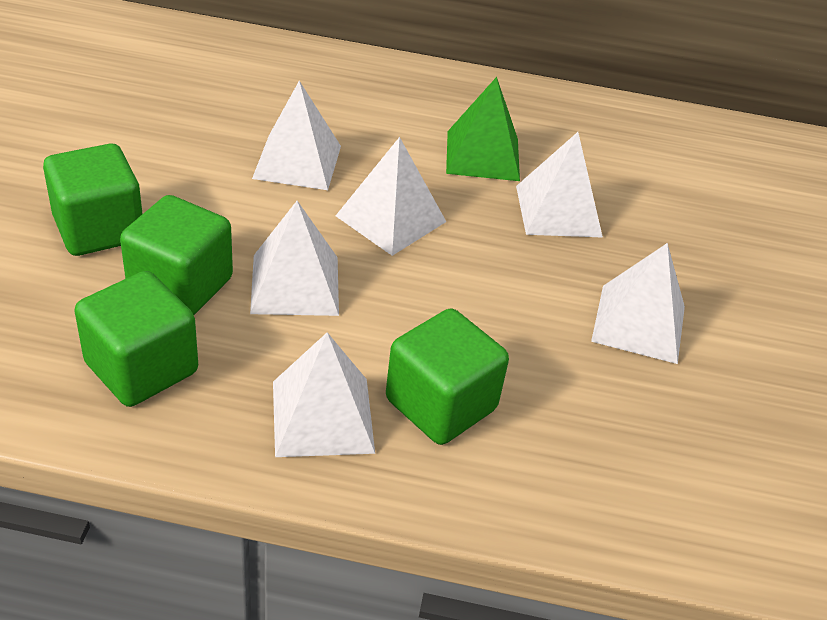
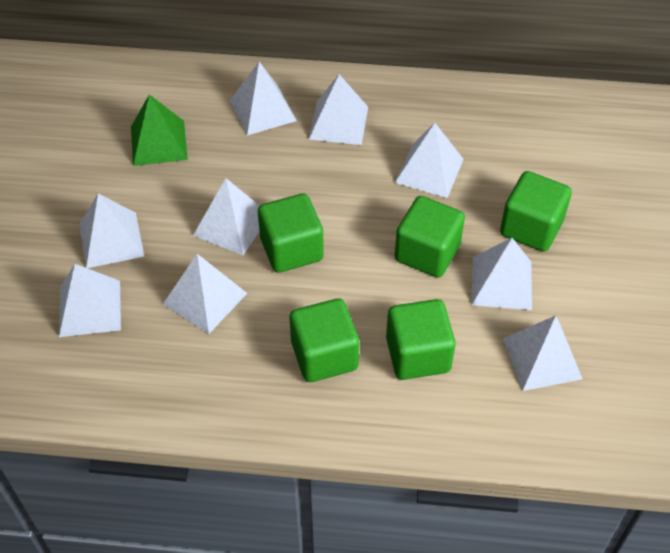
green cube: 4 -> 5
white pyramid: 6 -> 9

